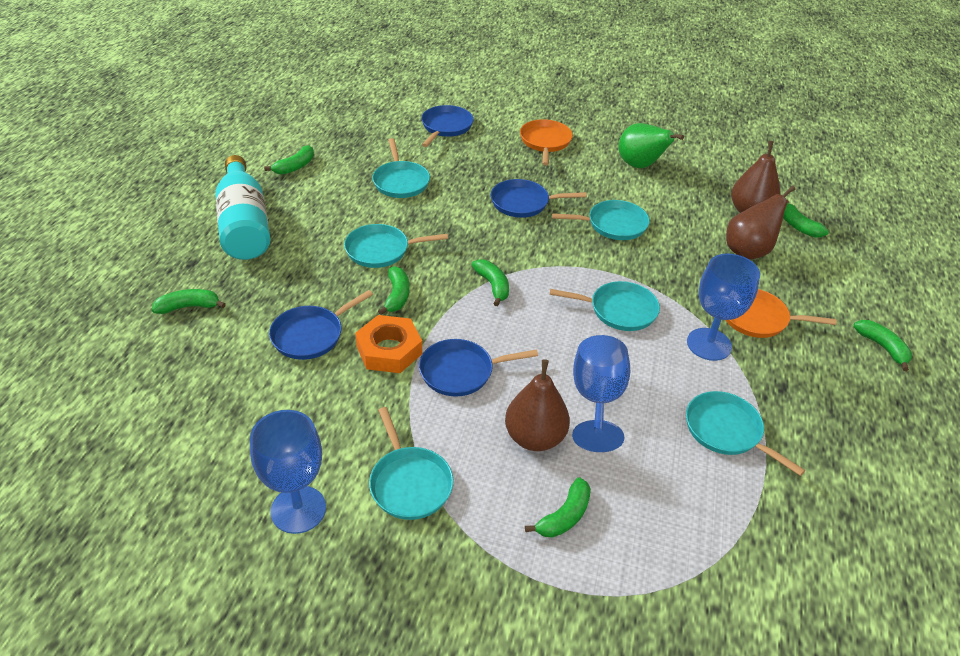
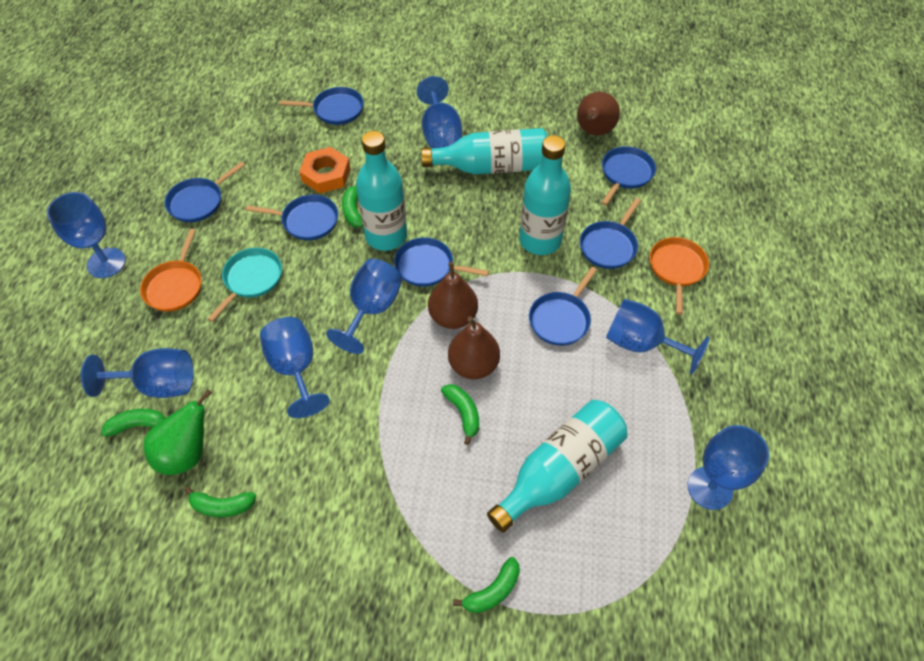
blue goblet: 3 -> 7
blue pan: 4 -> 7
green banana: 7 -> 5
turquoise bottle: 1 -> 4
turquoise pan: 6 -> 1

